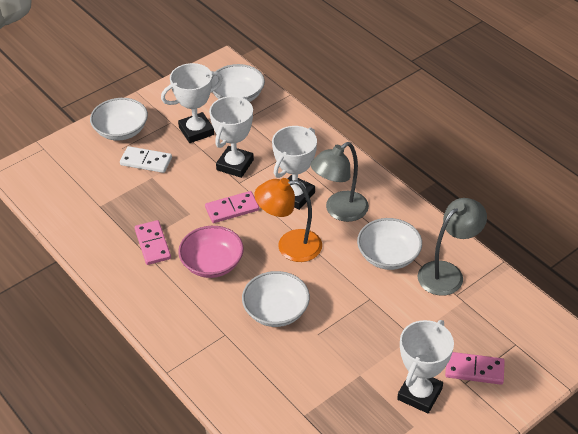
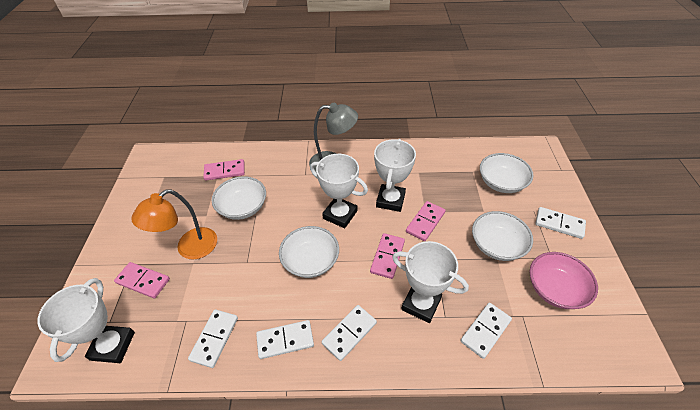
grey lamp: 2 -> 1
pink domino: 3 -> 4
white domino: 1 -> 5

